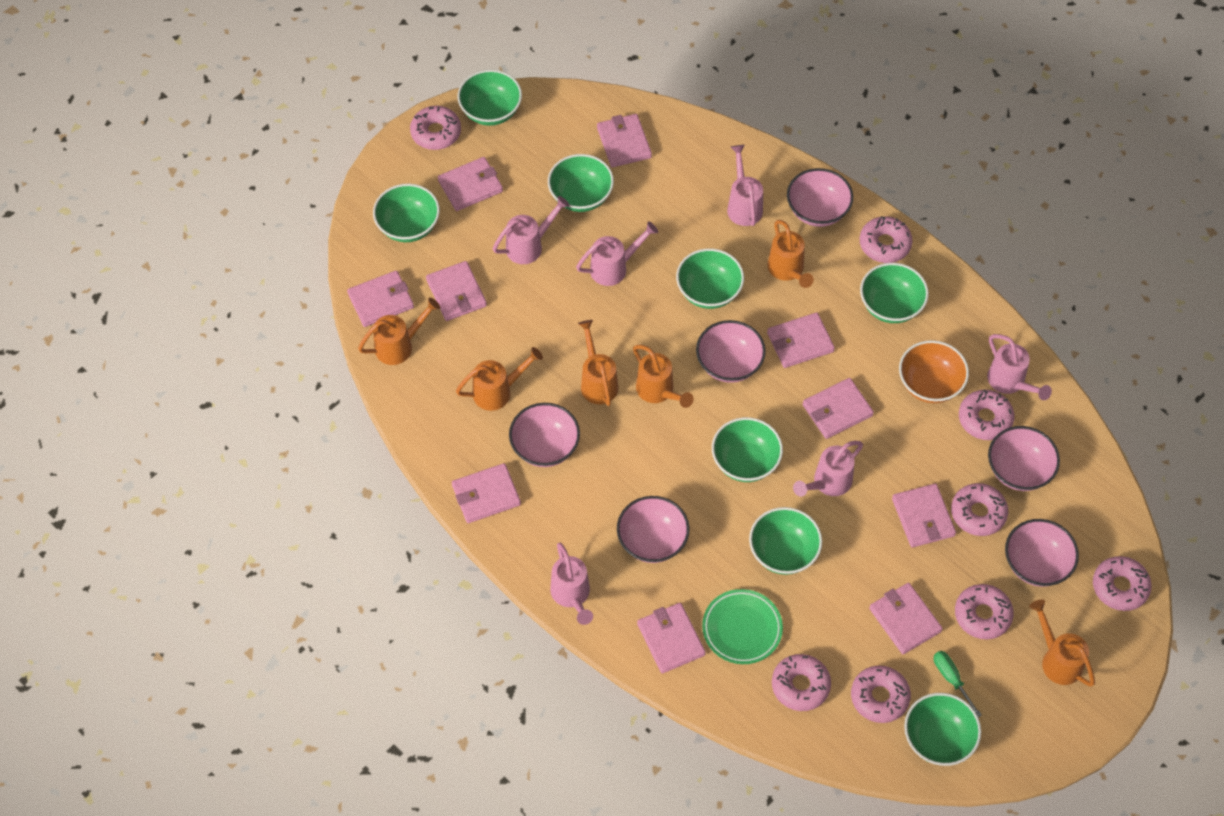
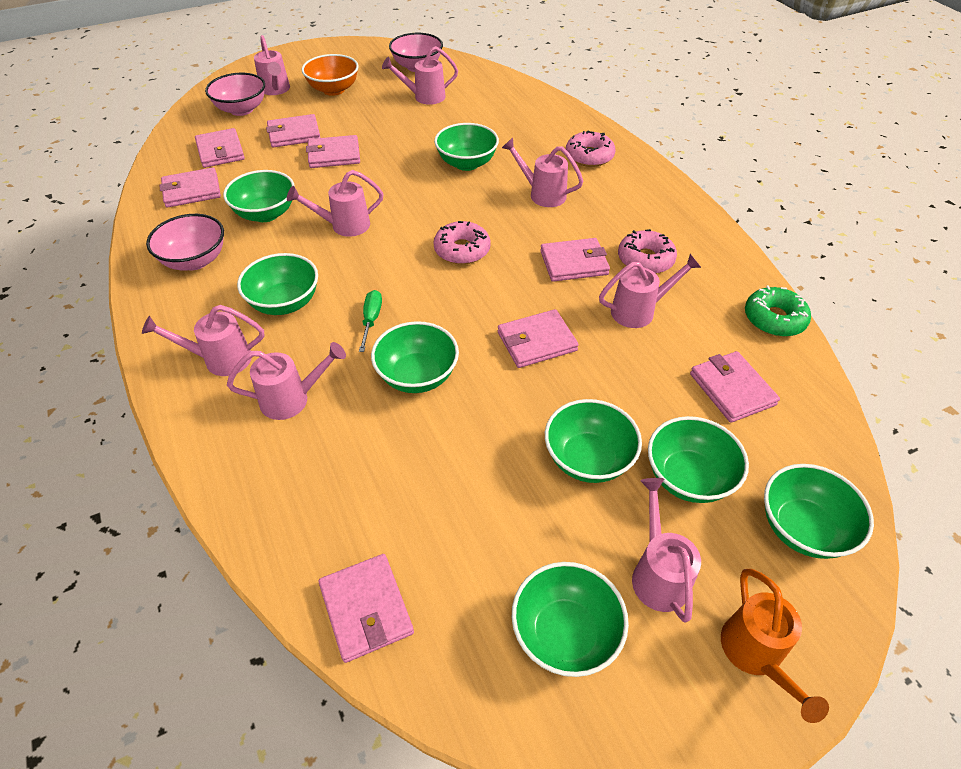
green donut: 0 -> 1
green plate: 1 -> 0
orange watering can: 6 -> 1
pink bowl: 6 -> 3
pink donut: 8 -> 3
pink wallet: 10 -> 8
pink watering can: 6 -> 8

